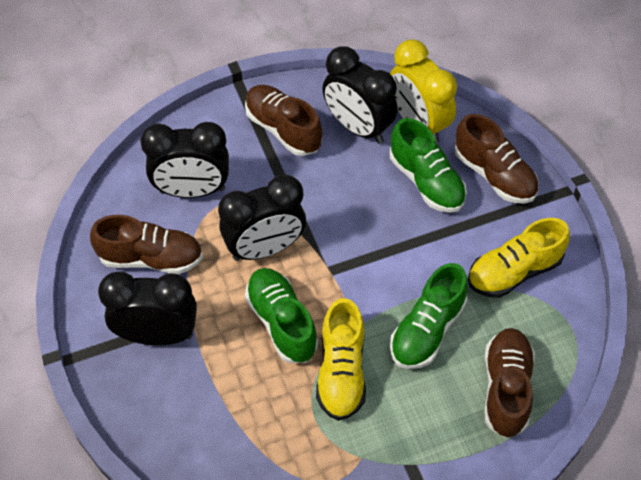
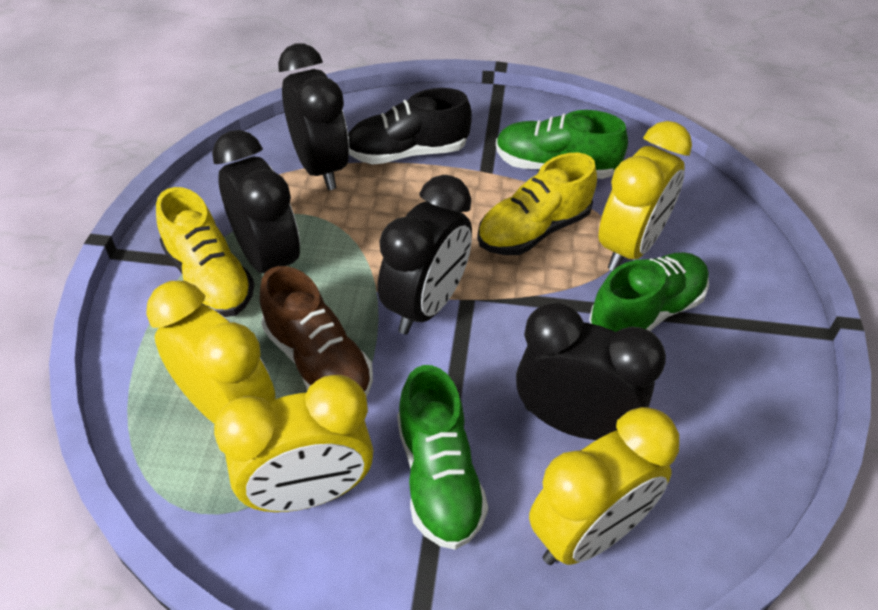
black shoe: 0 -> 1
brown shoe: 4 -> 1
yellow clock: 1 -> 4

